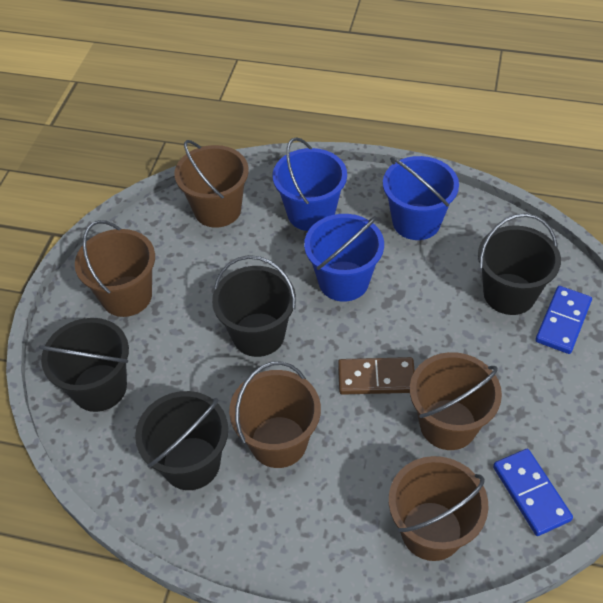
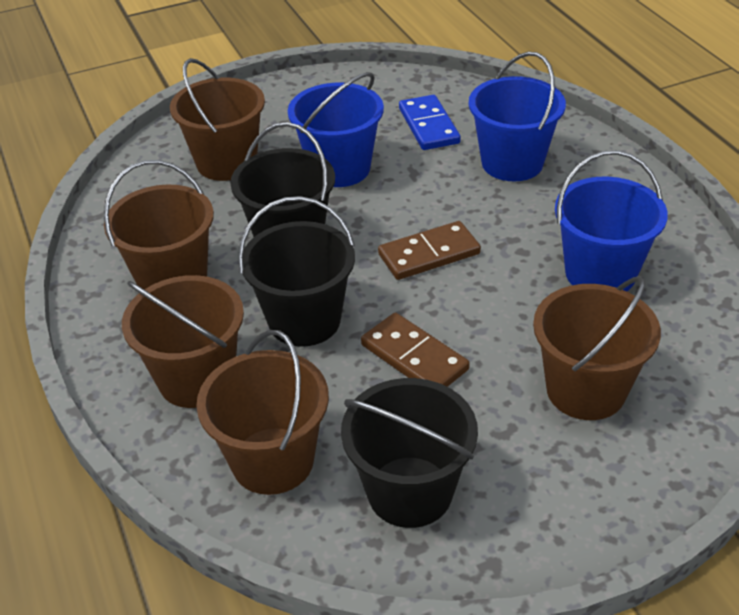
black bucket: 4 -> 3
blue domino: 2 -> 1
brown domino: 1 -> 2

